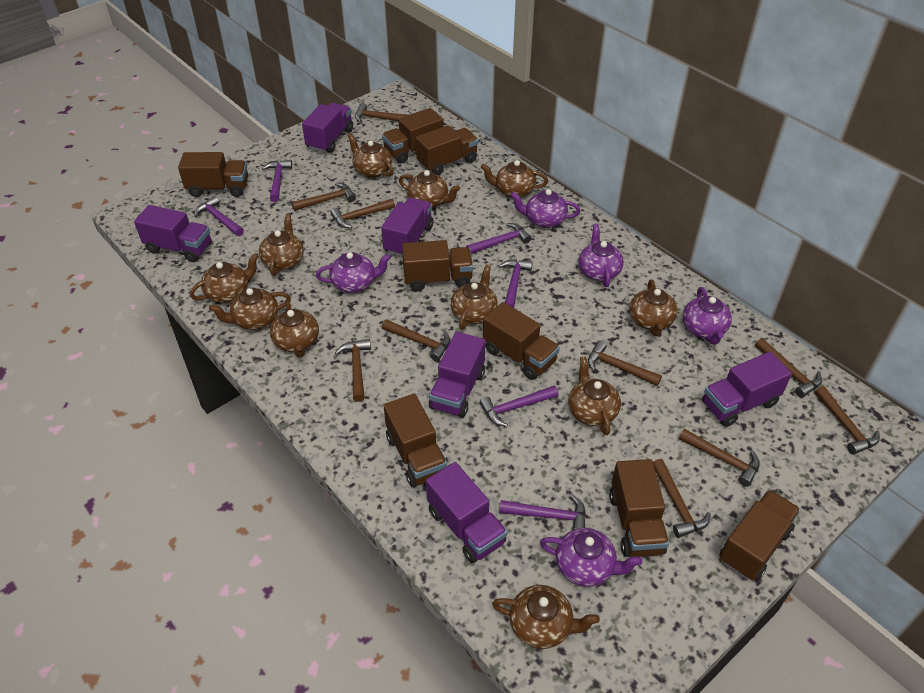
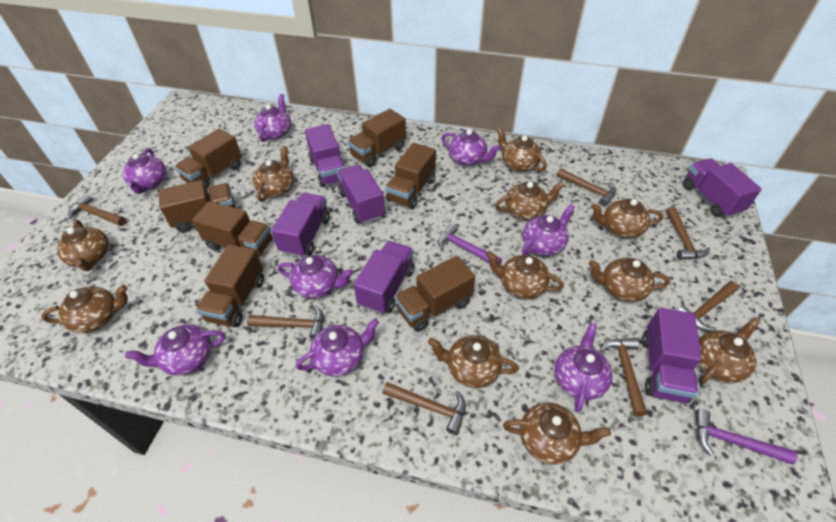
brown hammer: 10 -> 7
brown truck: 8 -> 7
purple hammer: 6 -> 2
purple teapot: 5 -> 8

